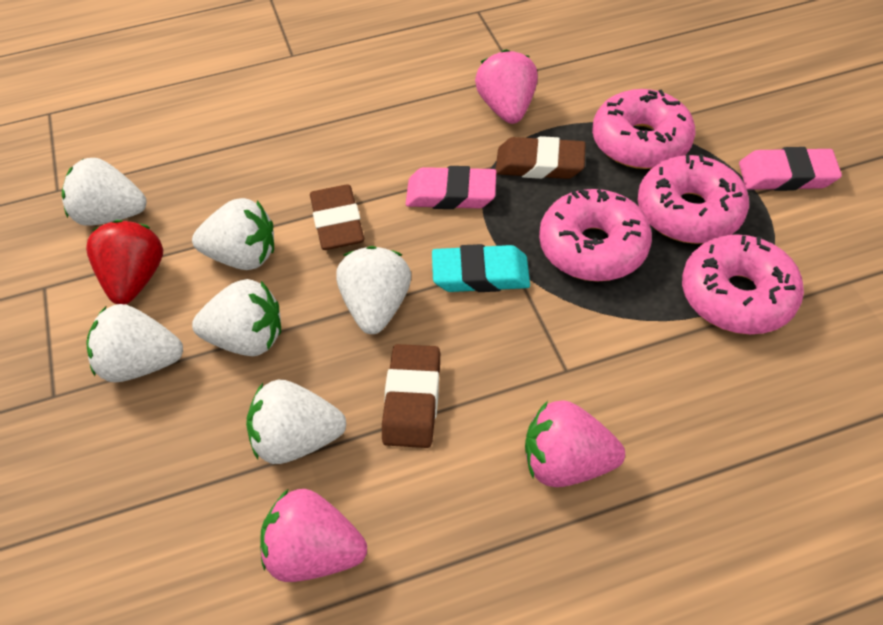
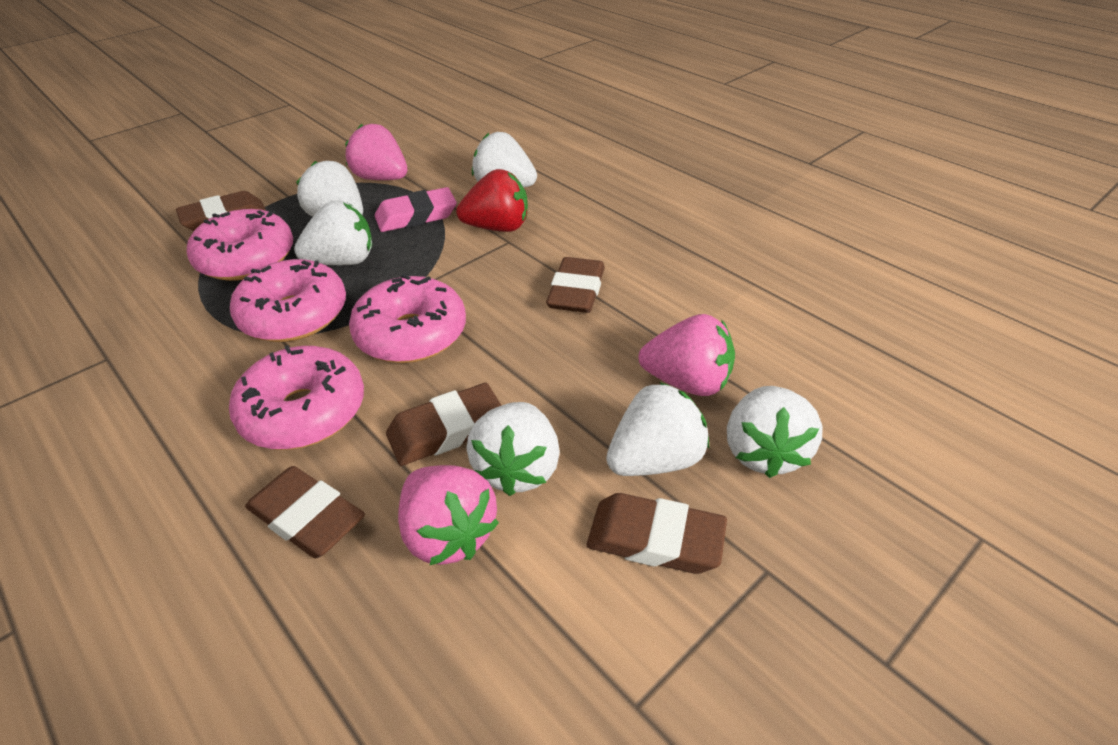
brown eraser: 3 -> 5
pink eraser: 2 -> 1
turquoise eraser: 1 -> 0

